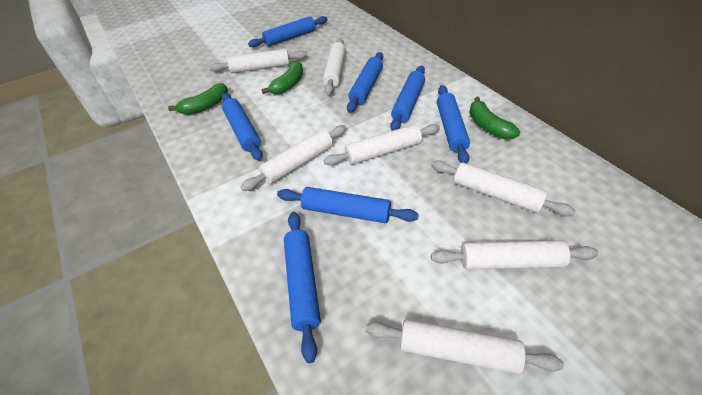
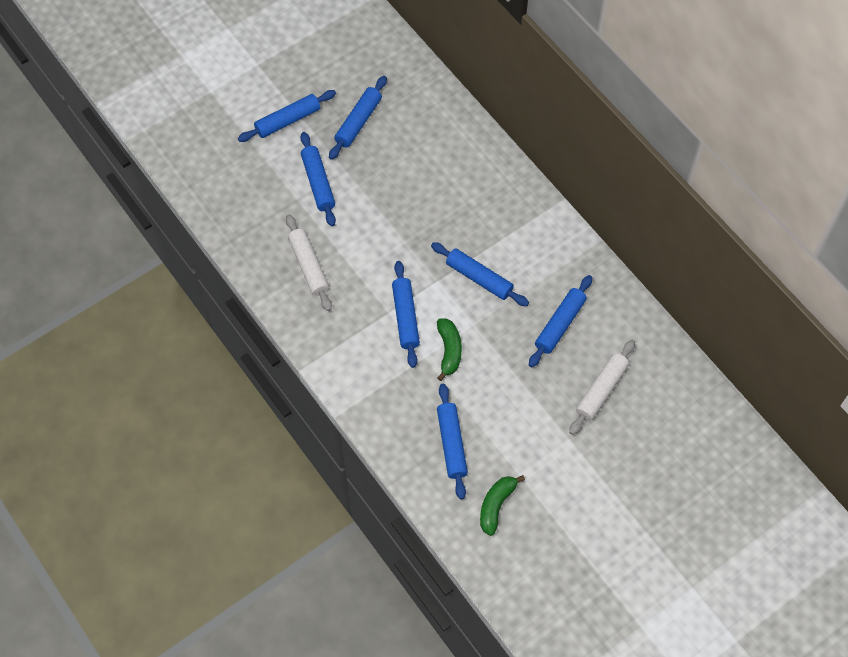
green banana: 3 -> 2
white rolling pin: 7 -> 2

